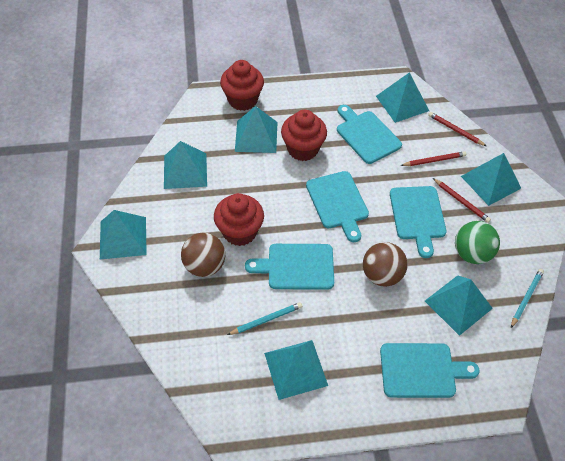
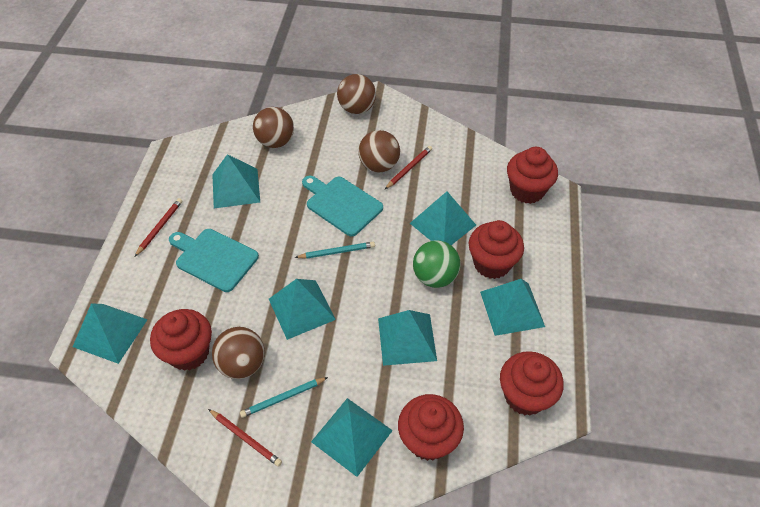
brown ball: 2 -> 4
red cupcake: 3 -> 5
turquoise cutting board: 5 -> 2

